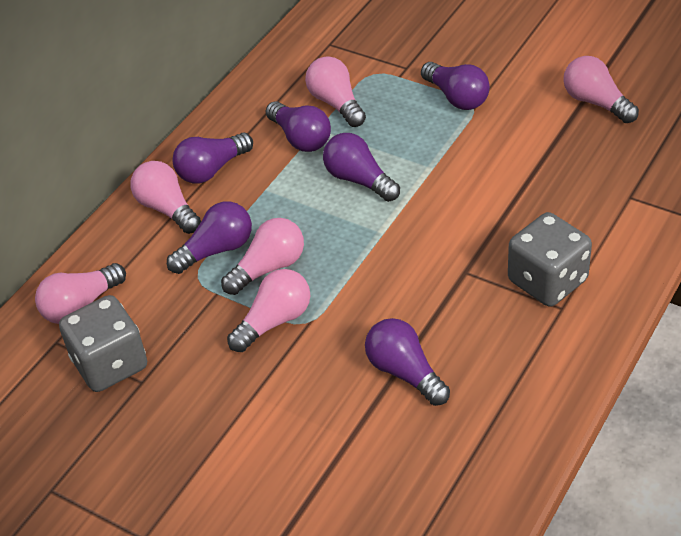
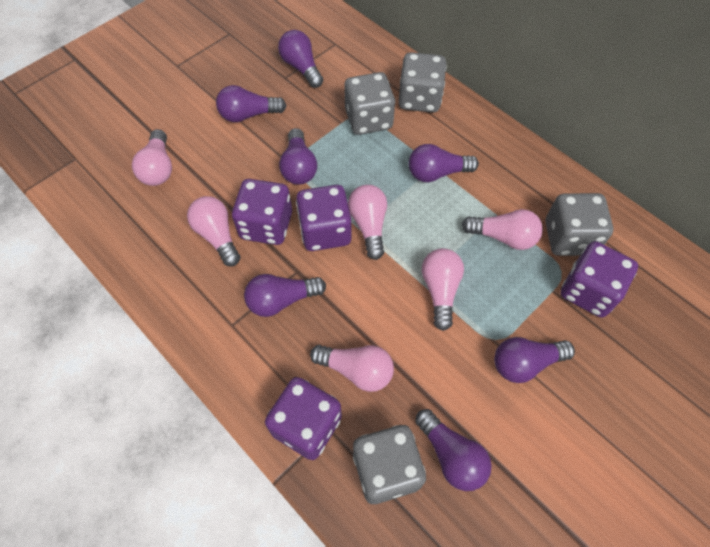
grey dice: 2 -> 4
purple dice: 0 -> 4
purple light bulb: 6 -> 7

